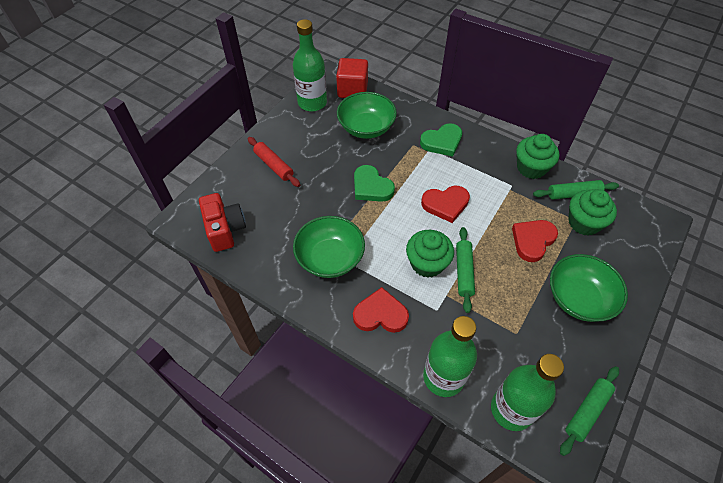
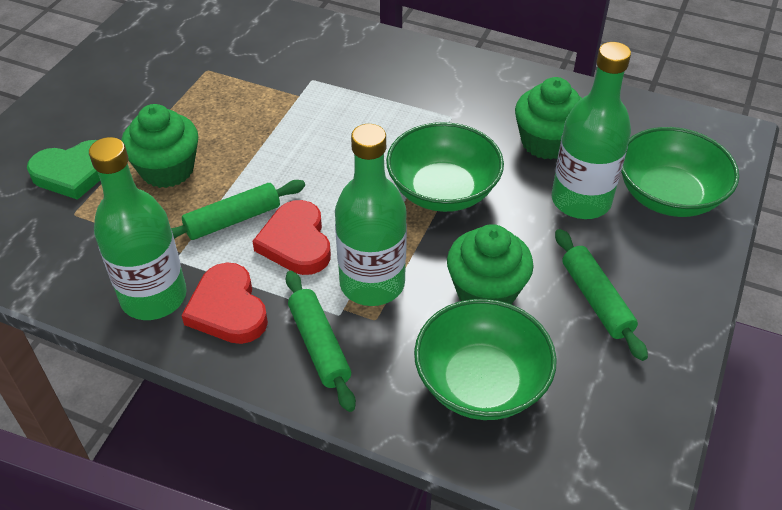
green heart: 2 -> 1
red camera: 1 -> 0
red cube: 1 -> 0
red heart: 3 -> 2
red rolling pin: 1 -> 0

